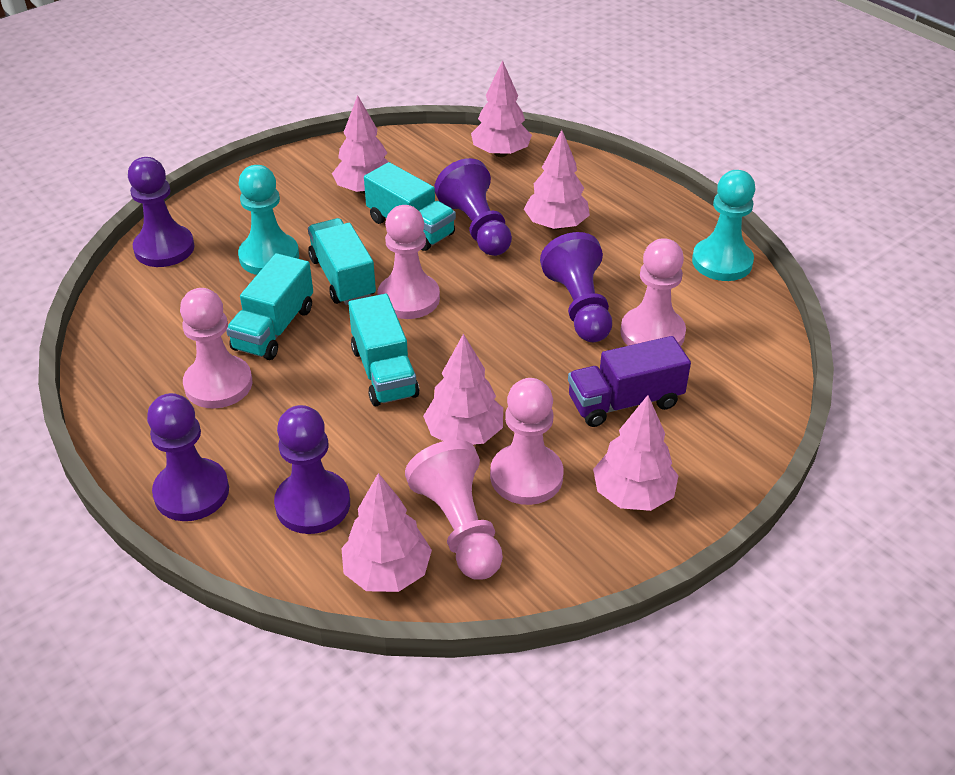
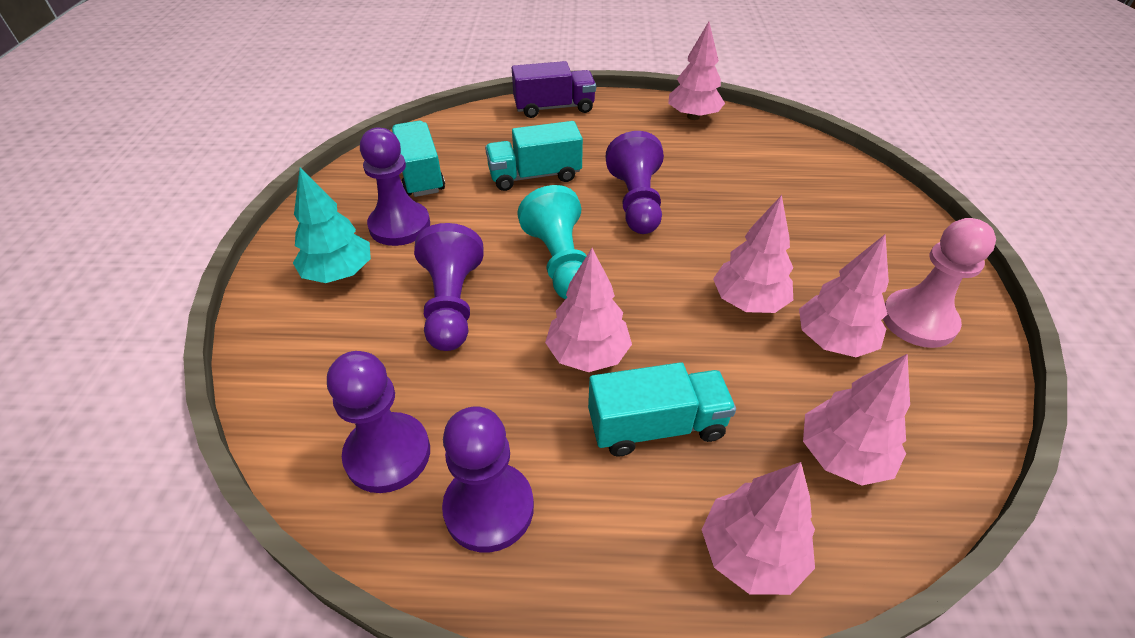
pink pawn: 5 -> 1
turquoise pawn: 2 -> 1
turquoise tree: 0 -> 1
turquoise truck: 4 -> 3

